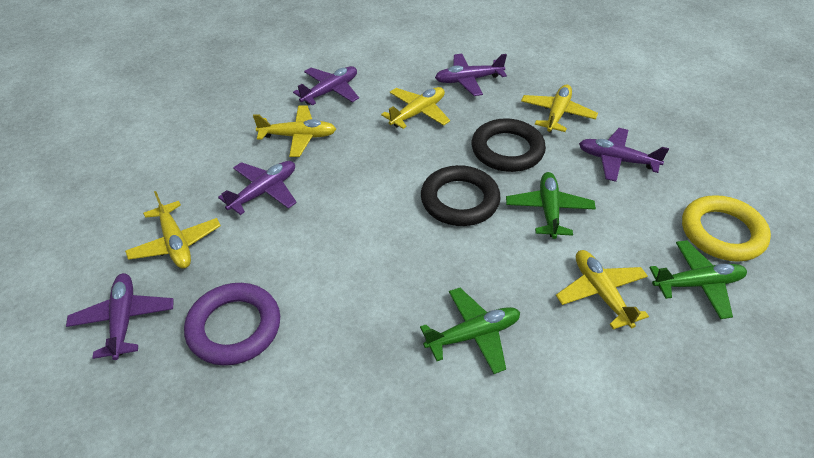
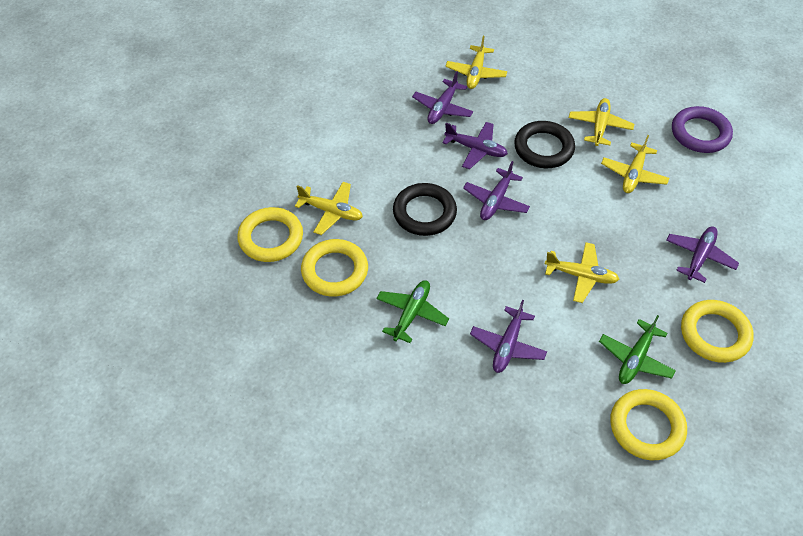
green plane: 3 -> 2
yellow ring: 1 -> 4

